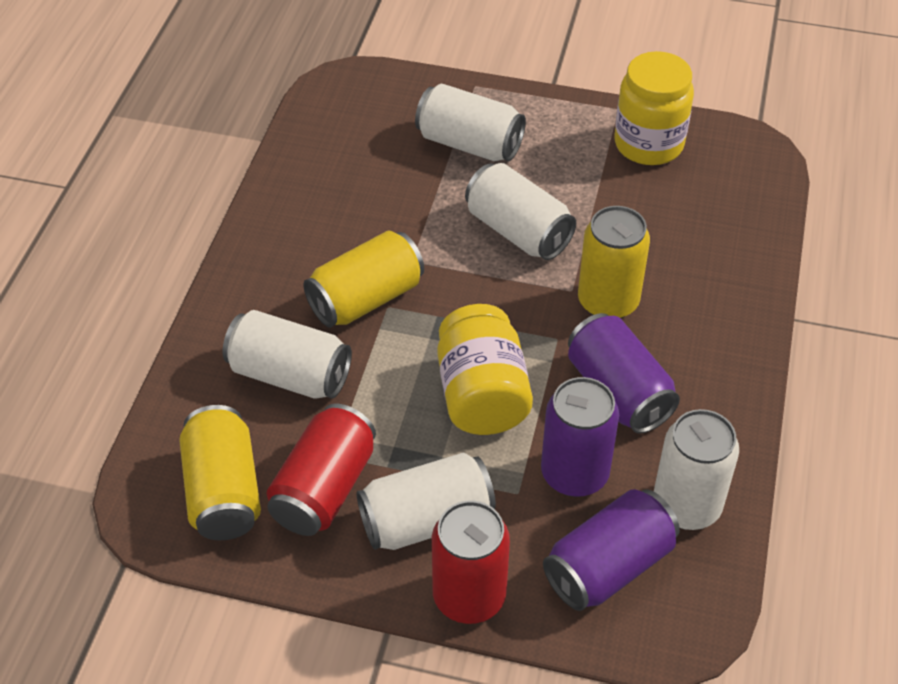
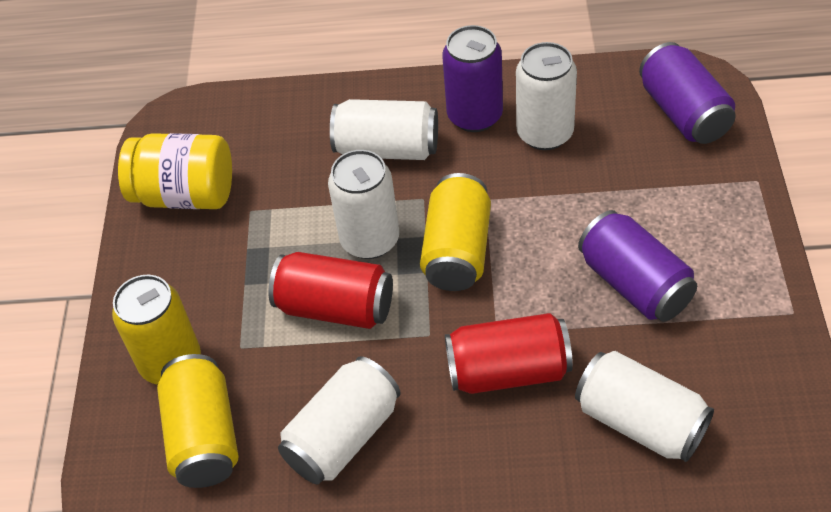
yellow jar: 2 -> 1

